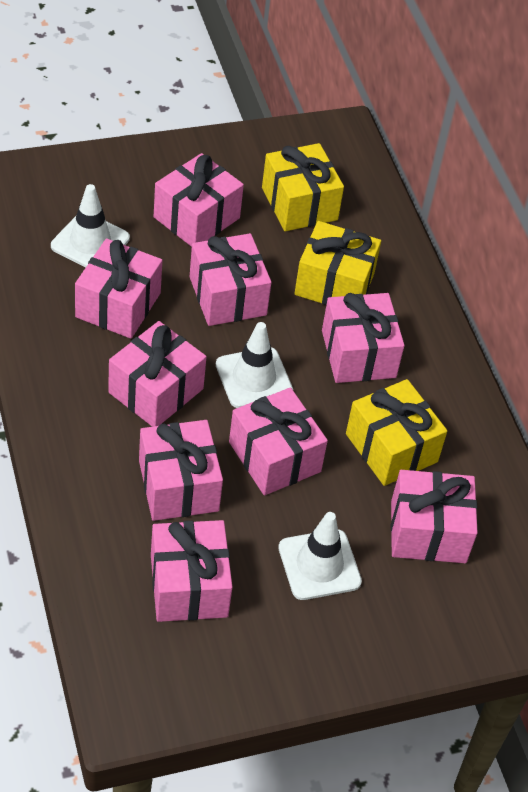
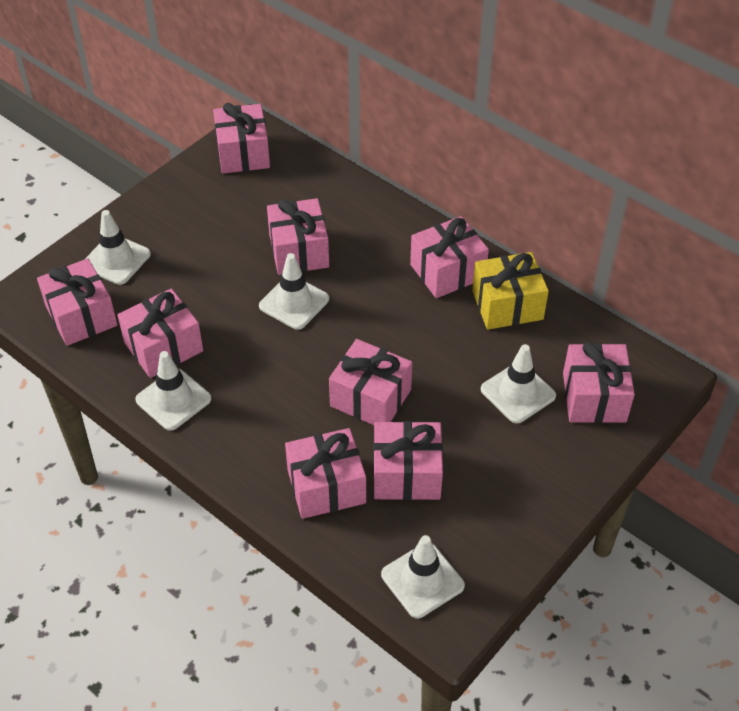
white traffic cone: 3 -> 5
yellow gift: 3 -> 1

